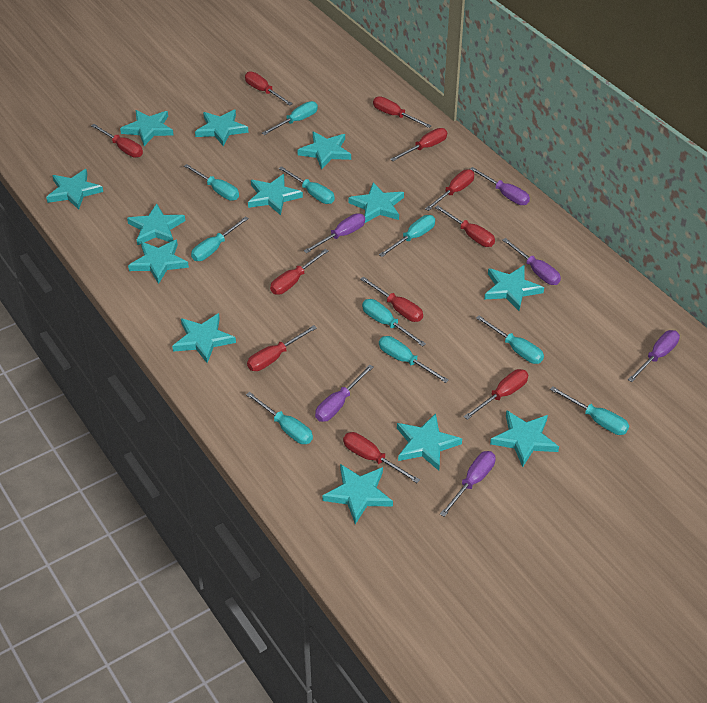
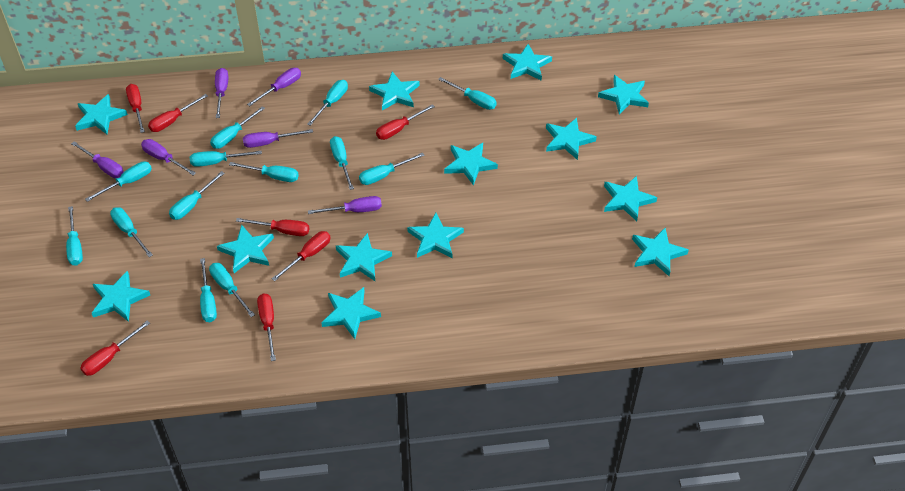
red screwdriver: 11 -> 7
turquoise screwdriver: 10 -> 13

